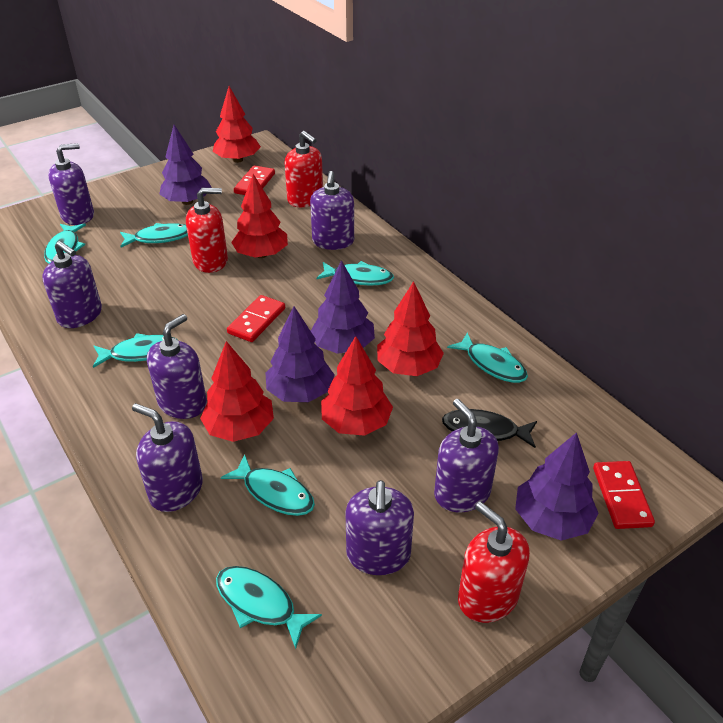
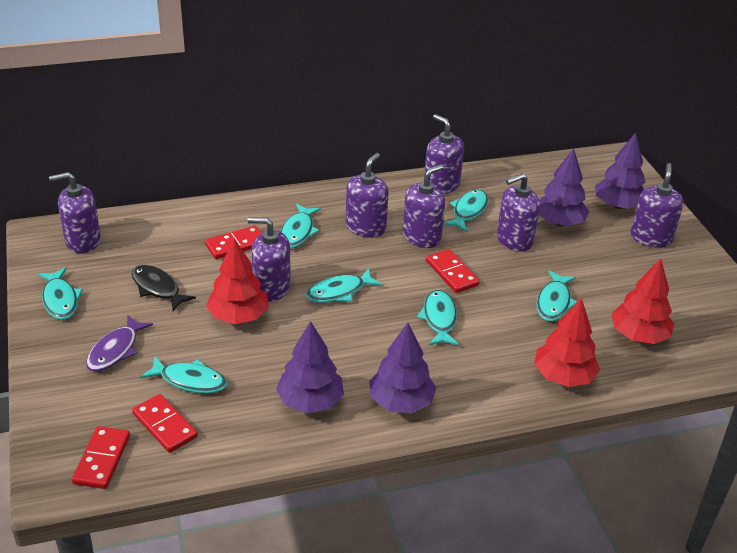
purple fish: 0 -> 1
red domino: 3 -> 4
red soap dispenser: 3 -> 0
red tree: 5 -> 3

